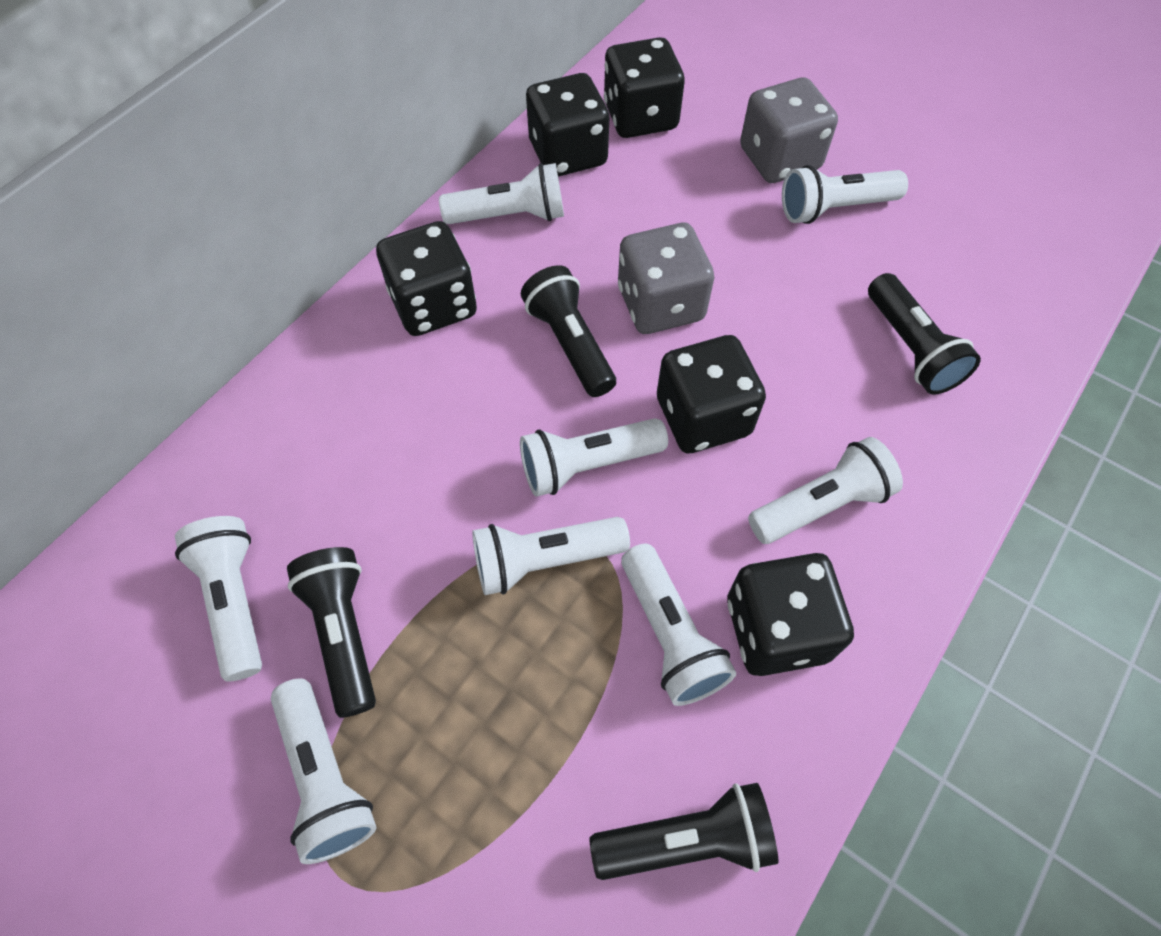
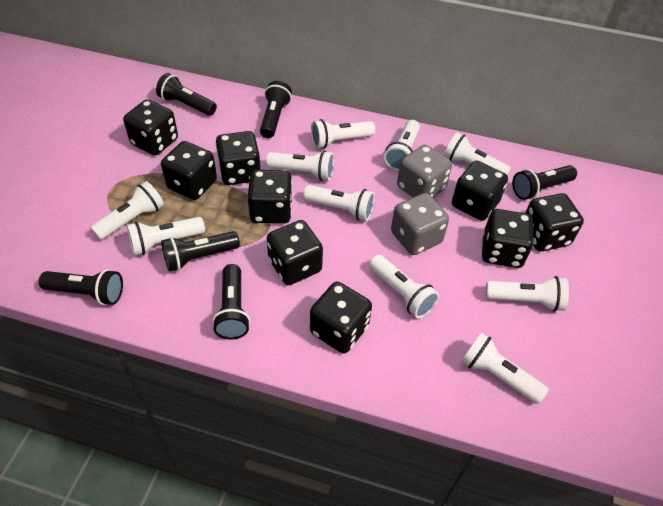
black dice: 5 -> 9
black flashlight: 4 -> 6
white flashlight: 8 -> 10

